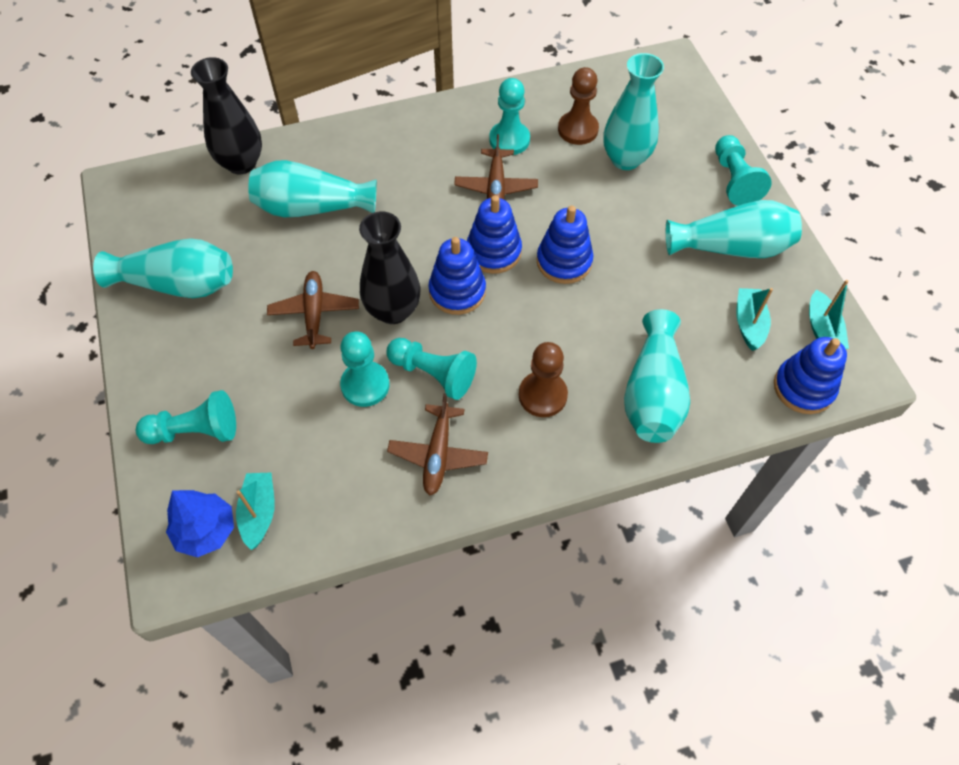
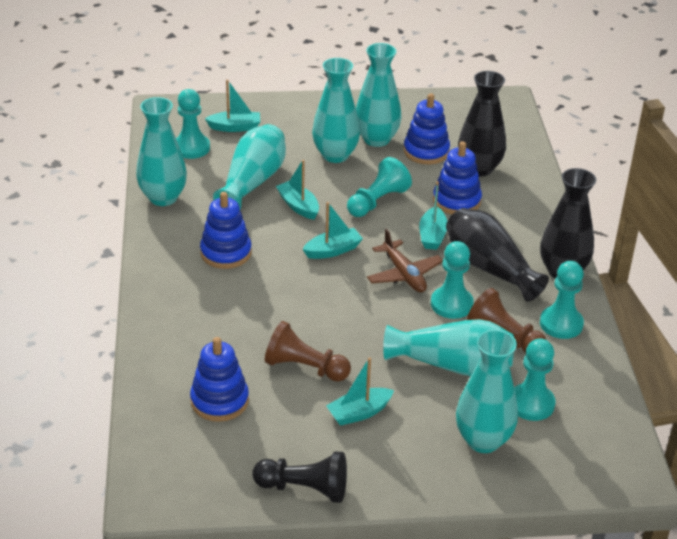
black pawn: 0 -> 1
black vase: 2 -> 3
blue tree: 1 -> 0
brown plane: 3 -> 1
turquoise boat: 3 -> 5
turquoise vase: 5 -> 6

